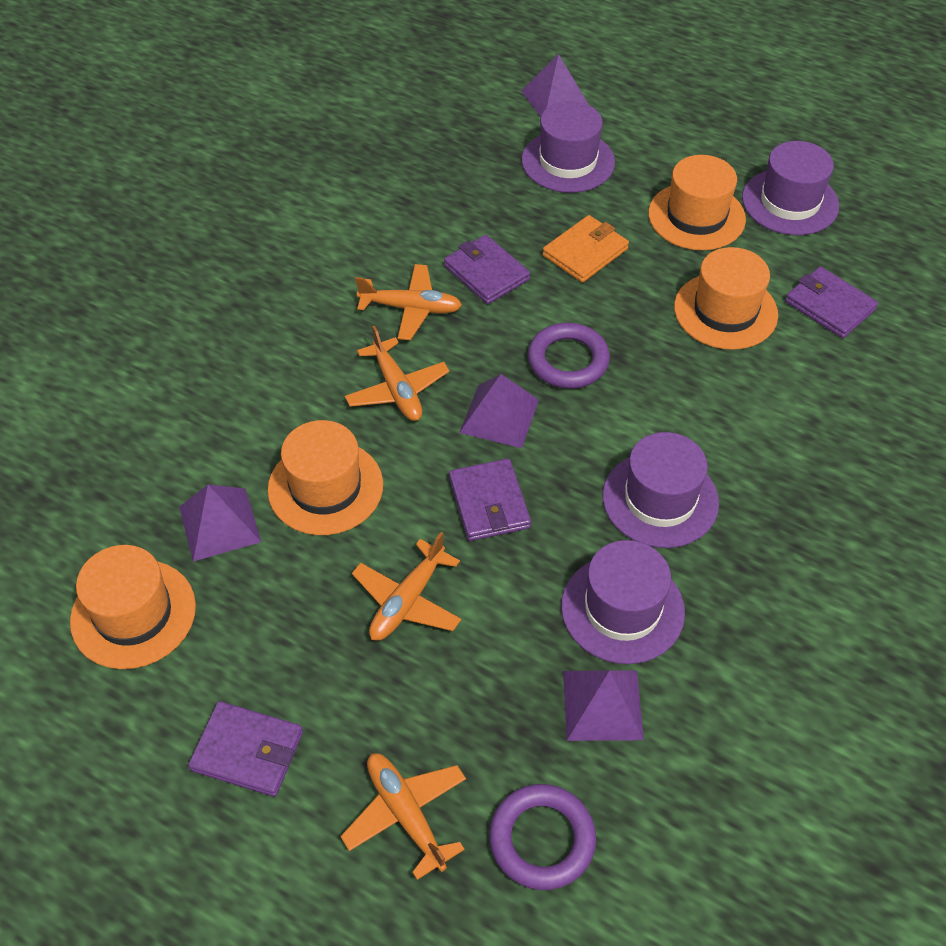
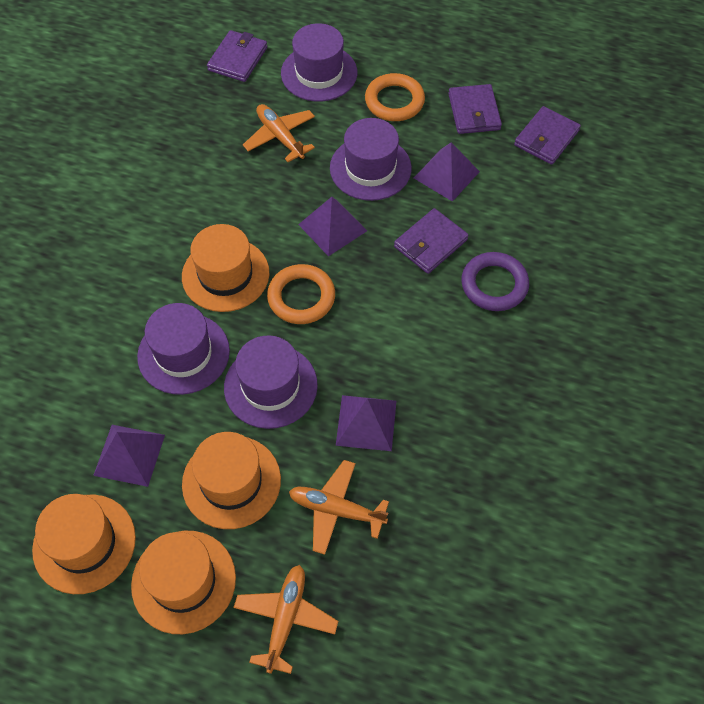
orange plane: 4 -> 3
orange ring: 0 -> 2
orange wallet: 1 -> 0
purple ring: 2 -> 1

